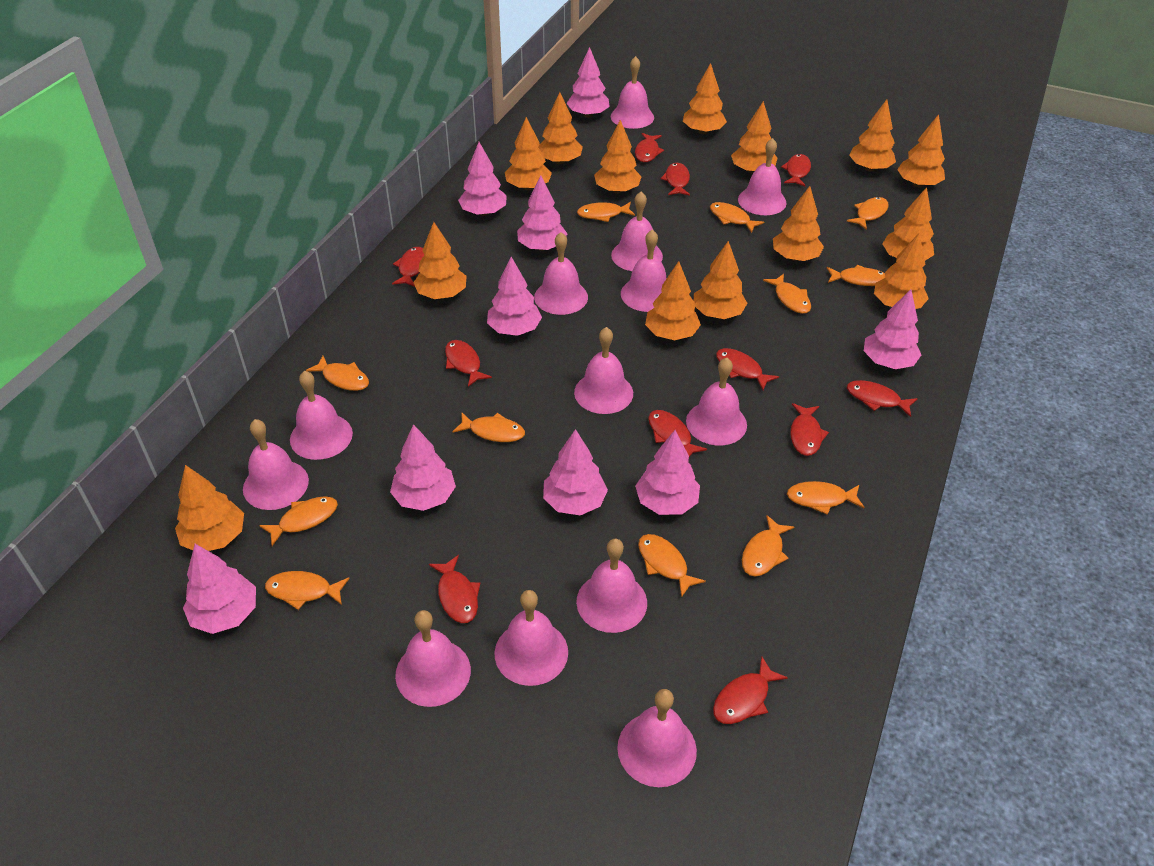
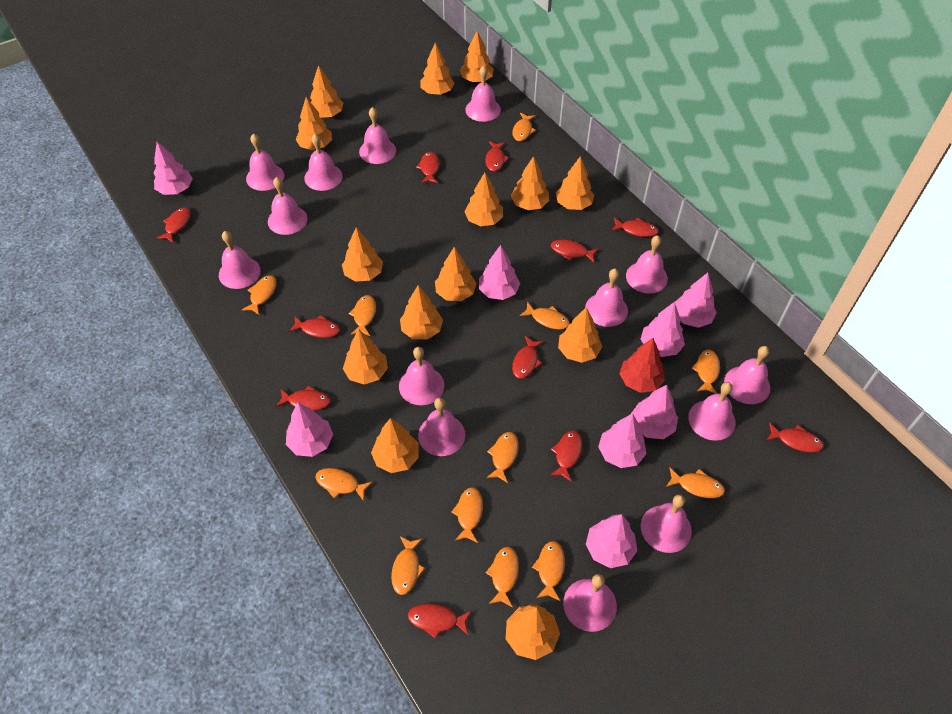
pink bell: 13 -> 14
pink tree: 9 -> 8
red tree: 0 -> 1

